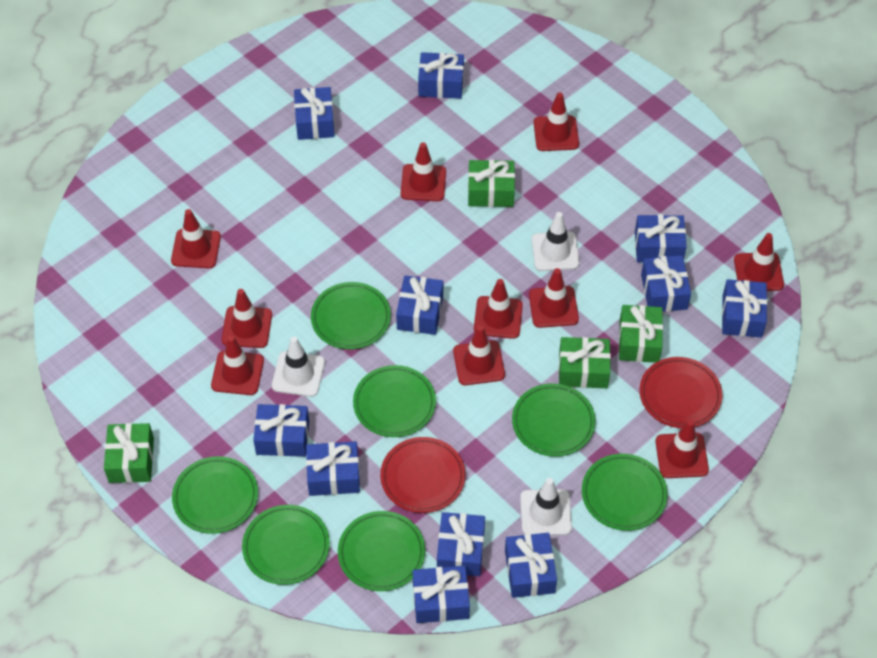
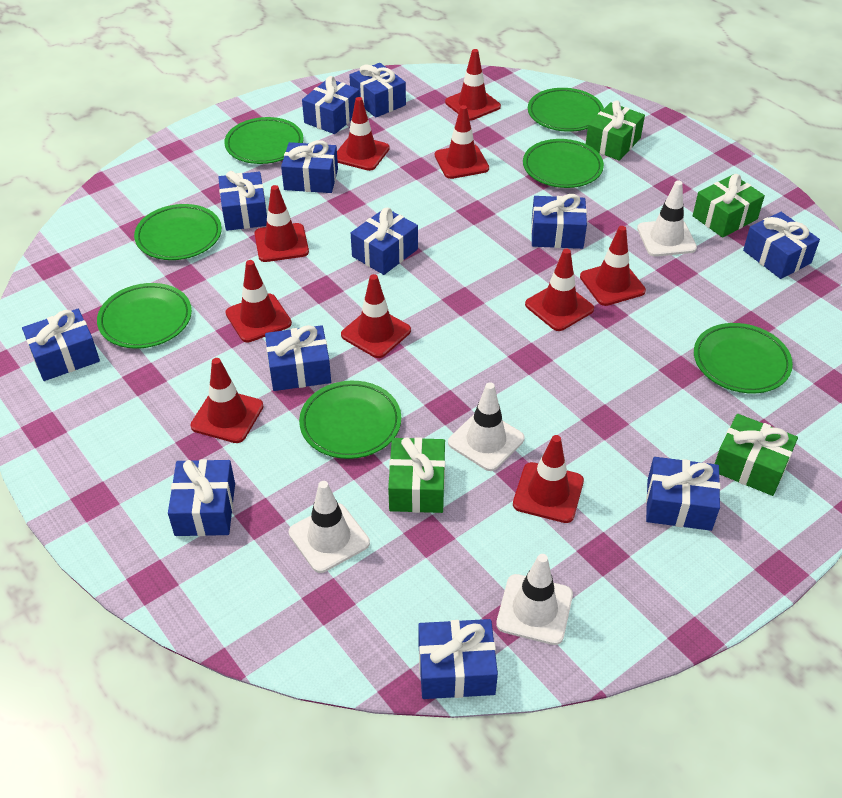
blue gift: 11 -> 12
red plate: 2 -> 0
white traffic cone: 3 -> 4

